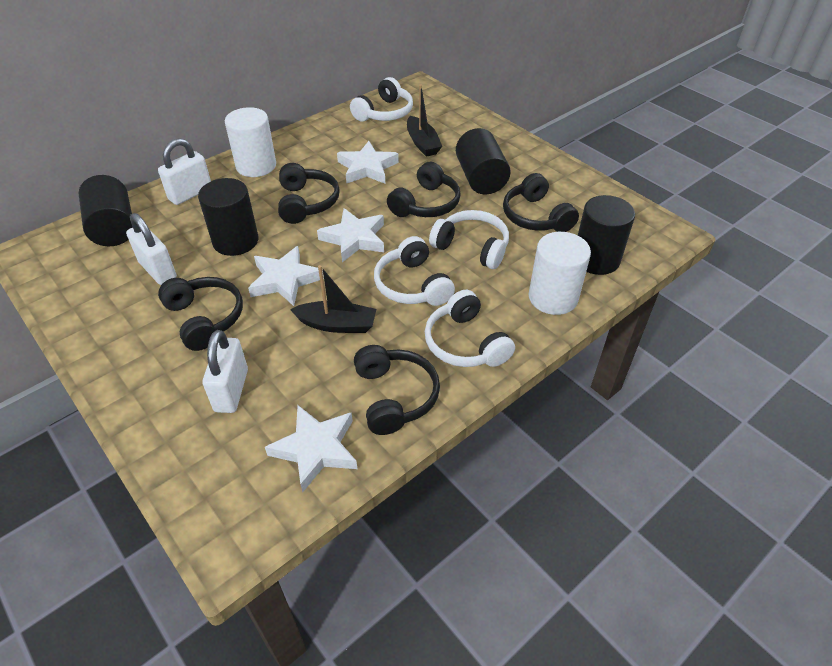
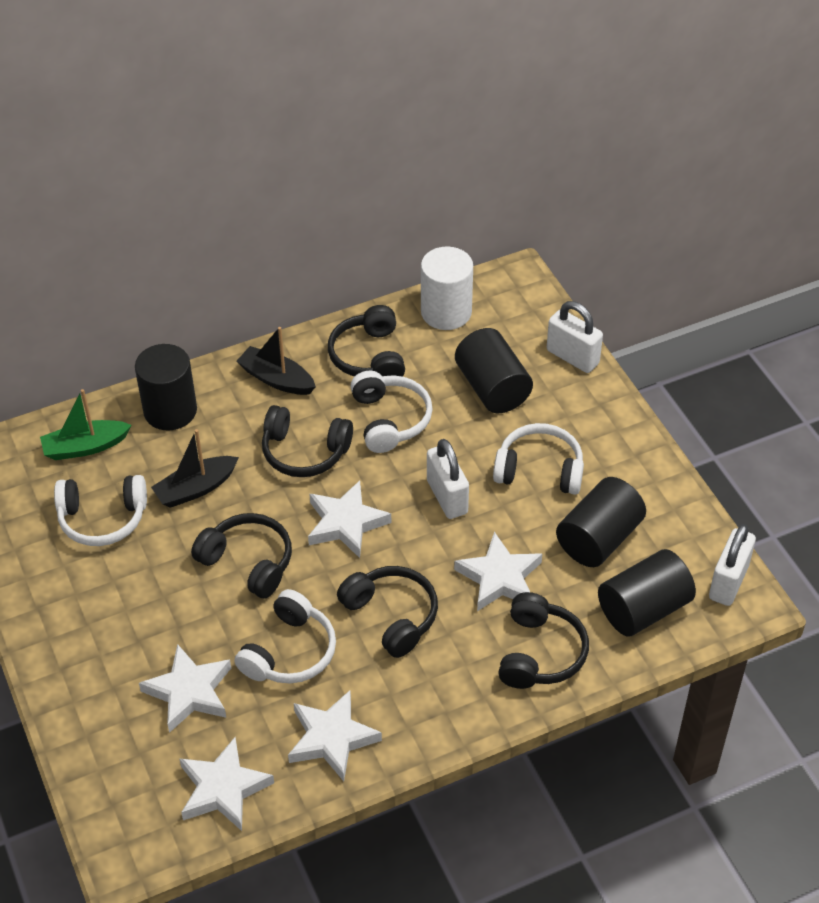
green boat: 0 -> 1
white cylinder: 2 -> 1
white star: 4 -> 5

